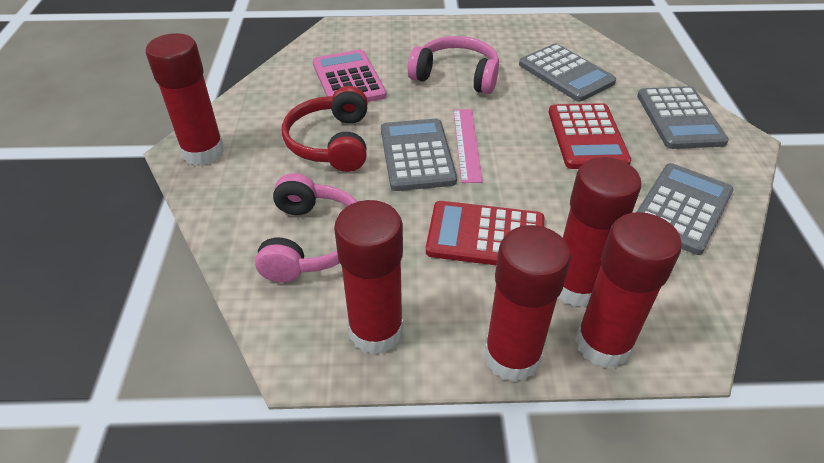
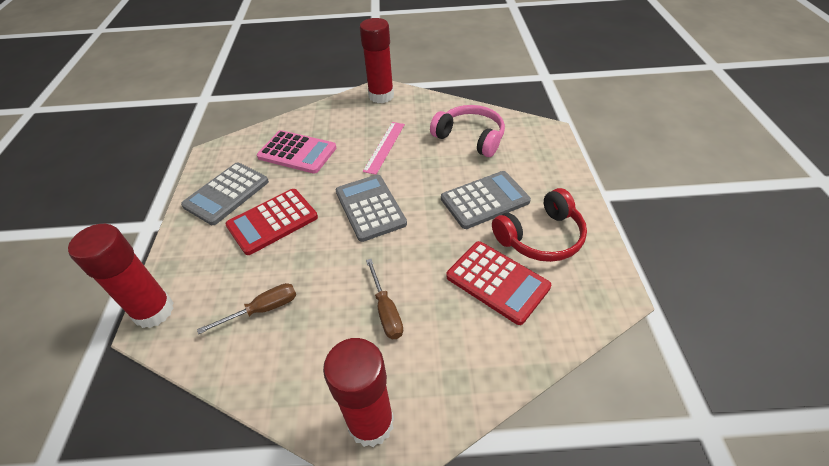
brown screwdriver: 0 -> 2
grey calculator: 4 -> 3
pink headphones: 2 -> 1
red glue stick: 5 -> 3

